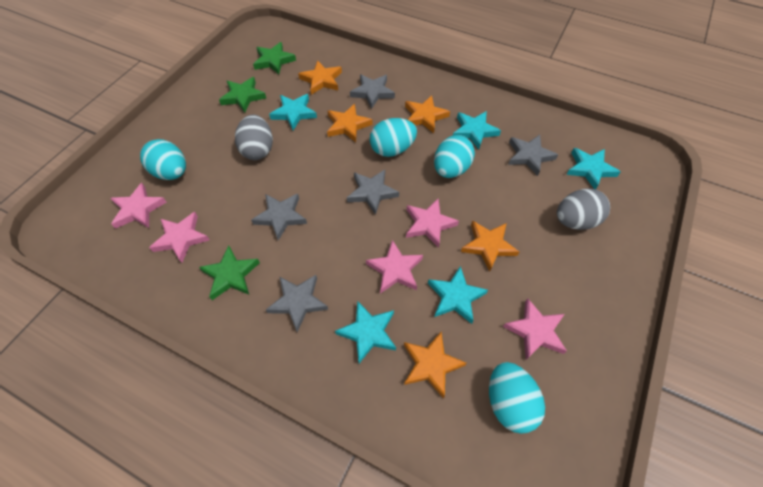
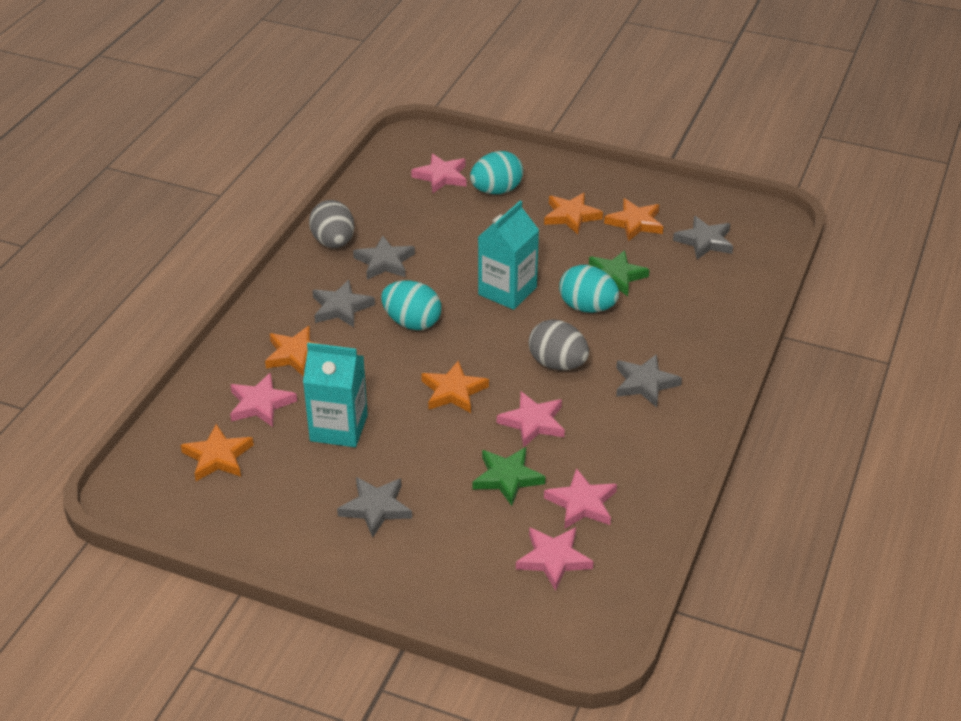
green star: 3 -> 2
turquoise carton: 0 -> 2
turquoise egg: 4 -> 3
turquoise star: 5 -> 0

